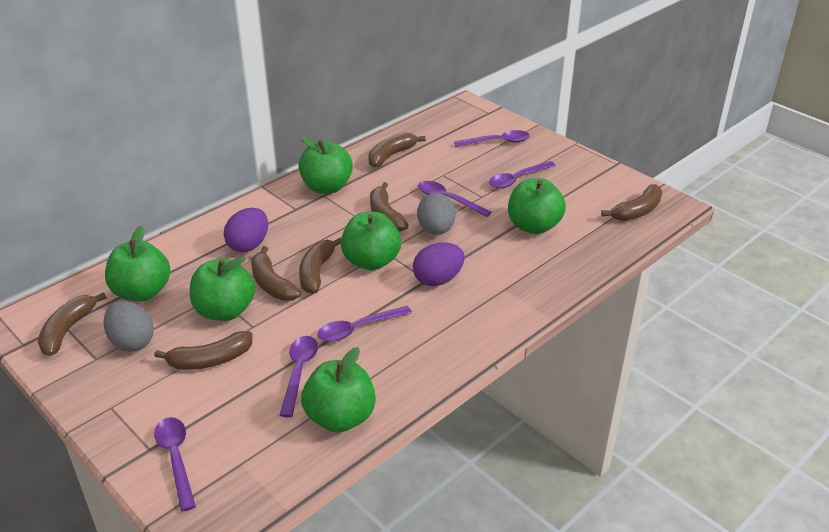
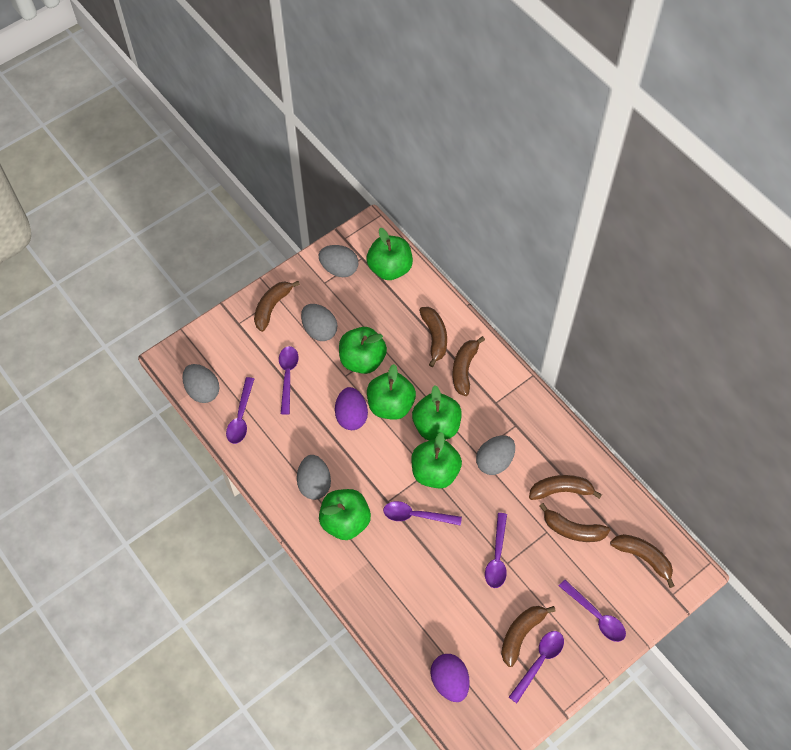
grey egg: 2 -> 5

